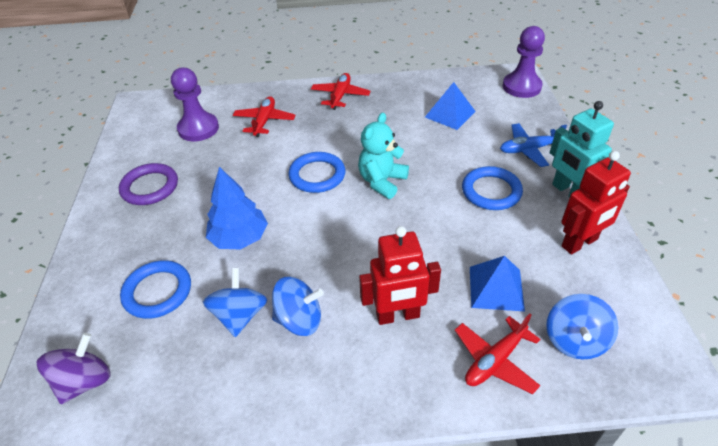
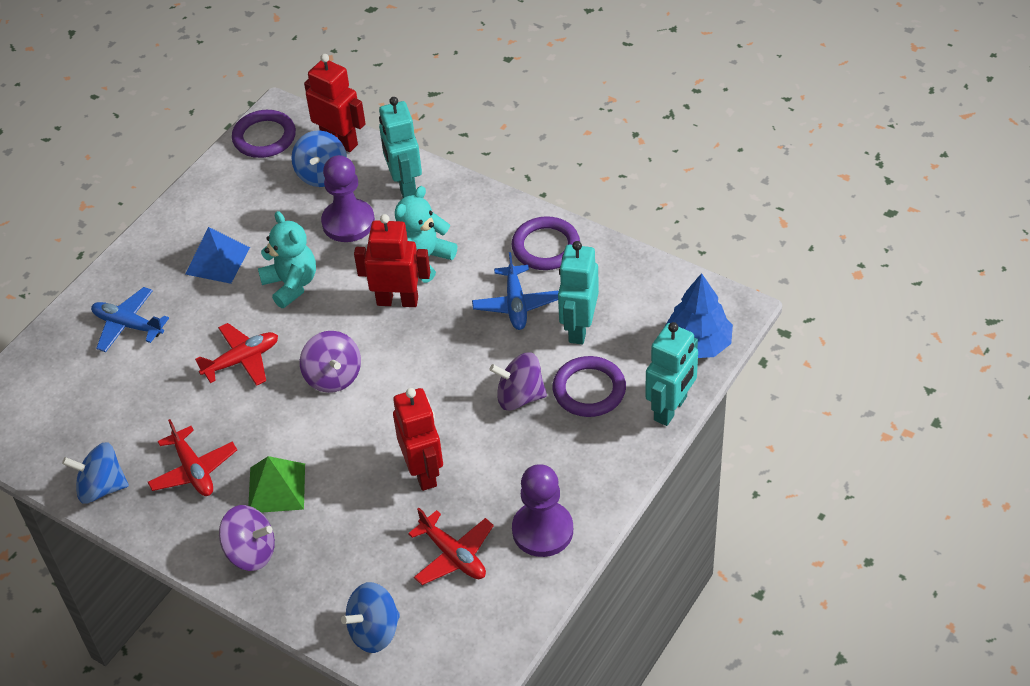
blue plane: 1 -> 2
blue pyramid: 2 -> 1
blue ring: 3 -> 0
green pyramid: 0 -> 1
purple ring: 1 -> 3
purple spinning top: 1 -> 3
red robot: 2 -> 3
turquoise robot: 1 -> 3
turquoise teddy bear: 1 -> 2

